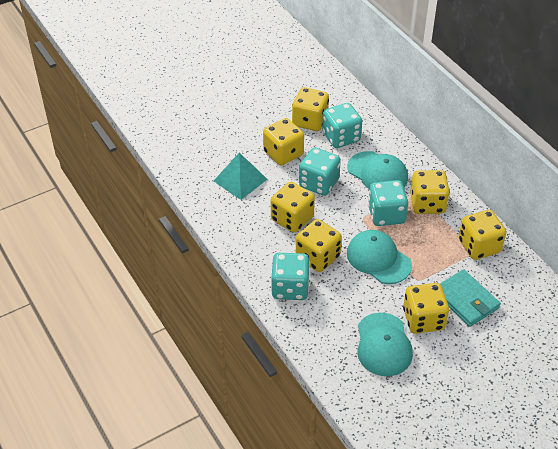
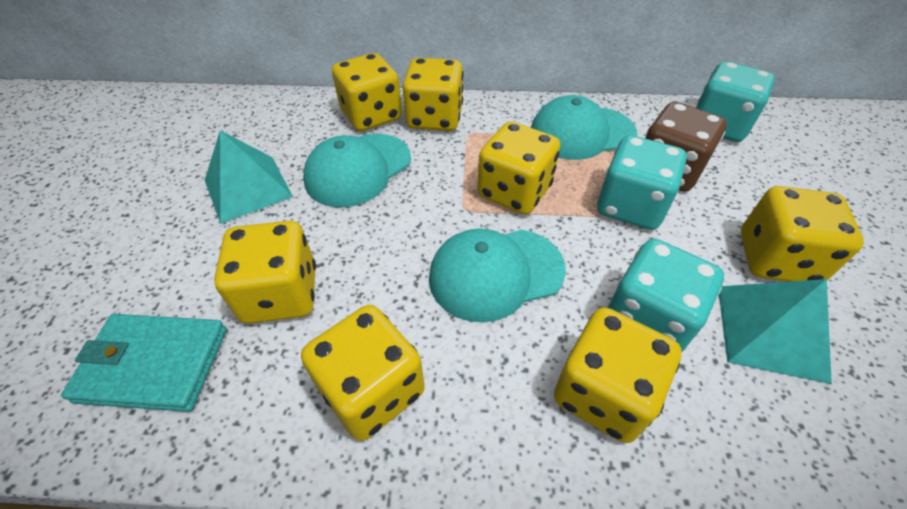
brown dice: 0 -> 1
turquoise dice: 4 -> 3
turquoise pyramid: 1 -> 2

